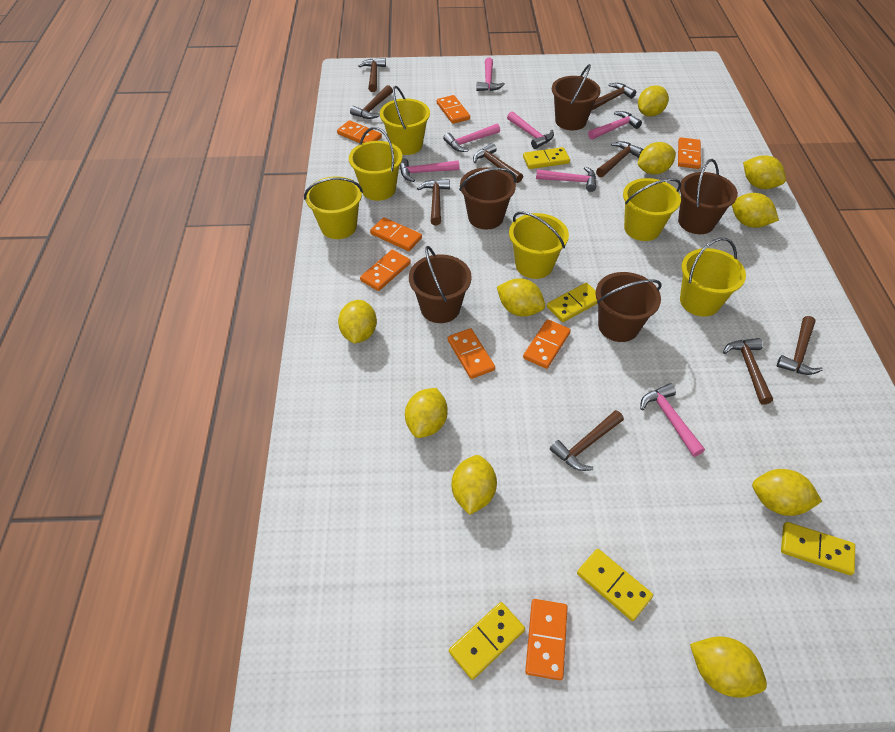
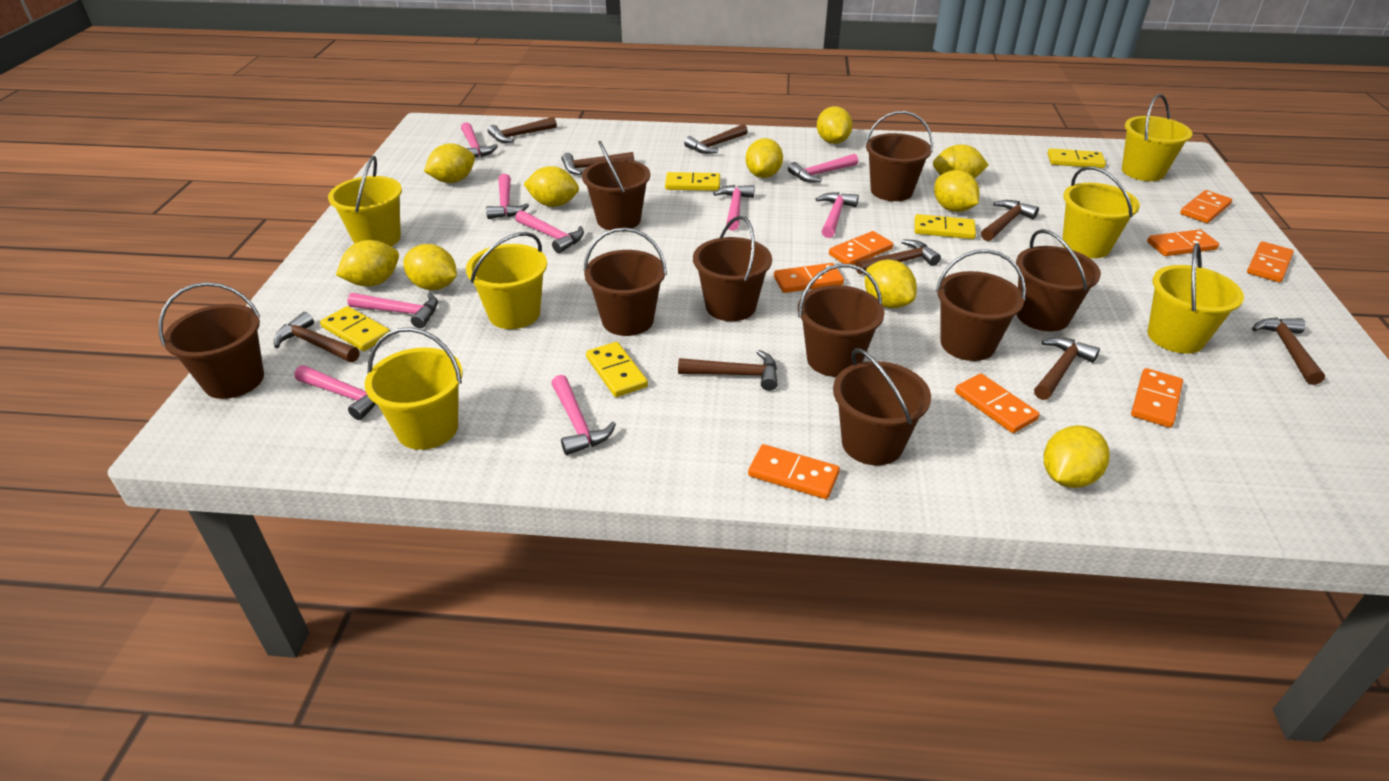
brown bucket: 5 -> 9
pink hammer: 7 -> 9

